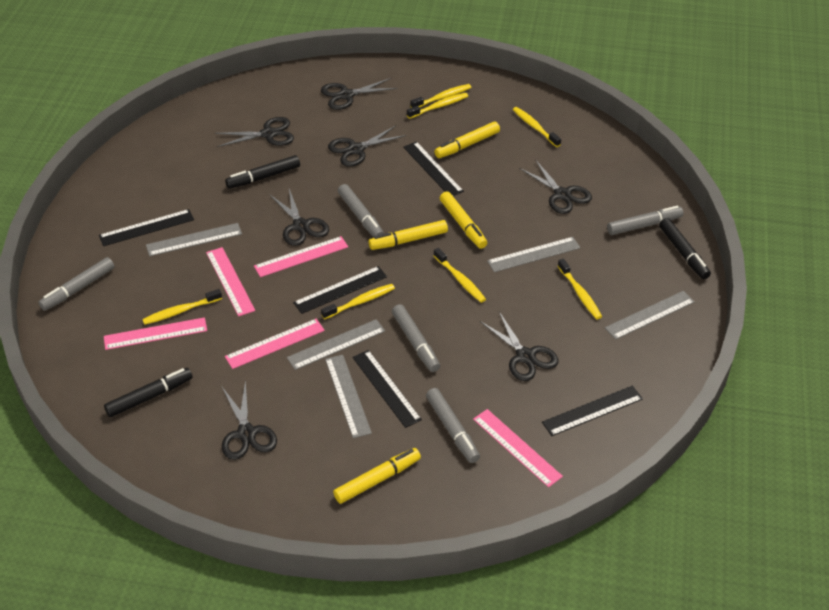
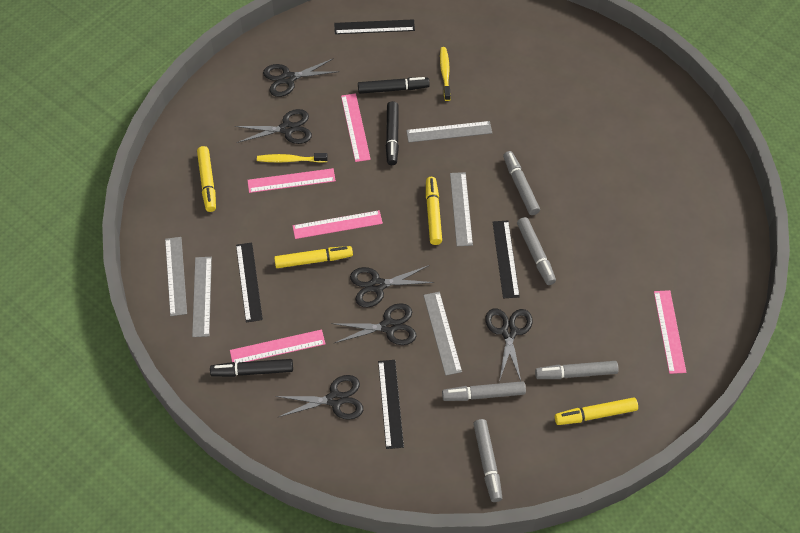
black ruler: 5 -> 4
black scissors: 7 -> 6
yellow toothbrush: 7 -> 2

